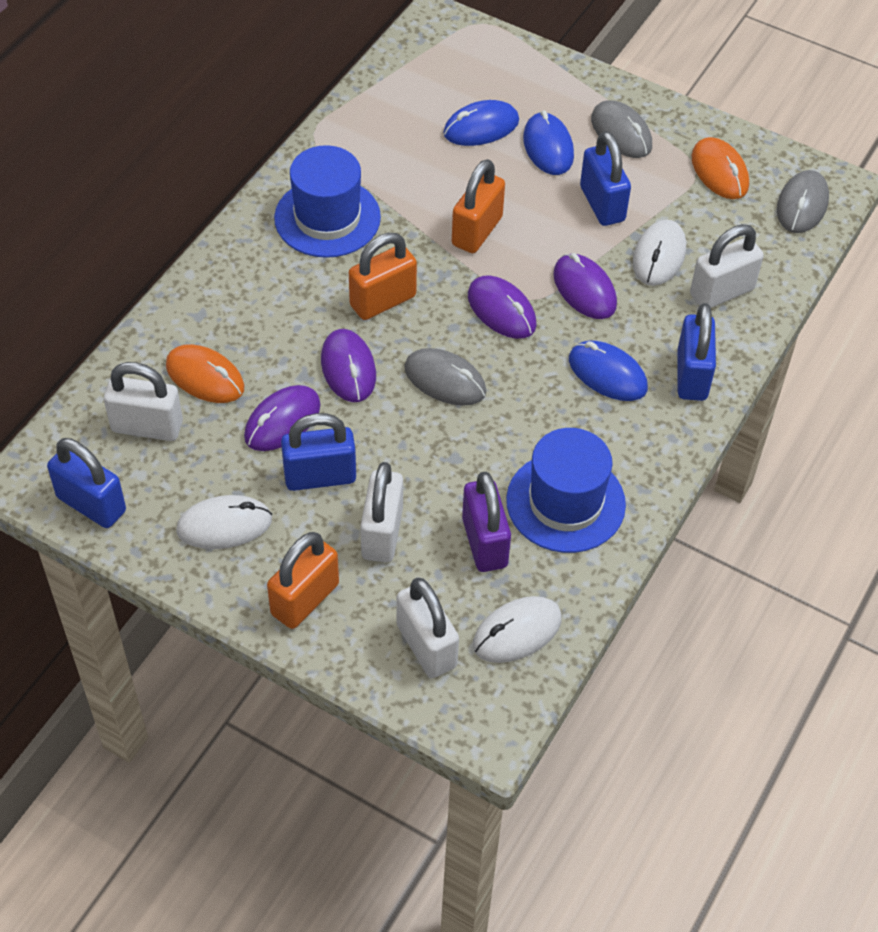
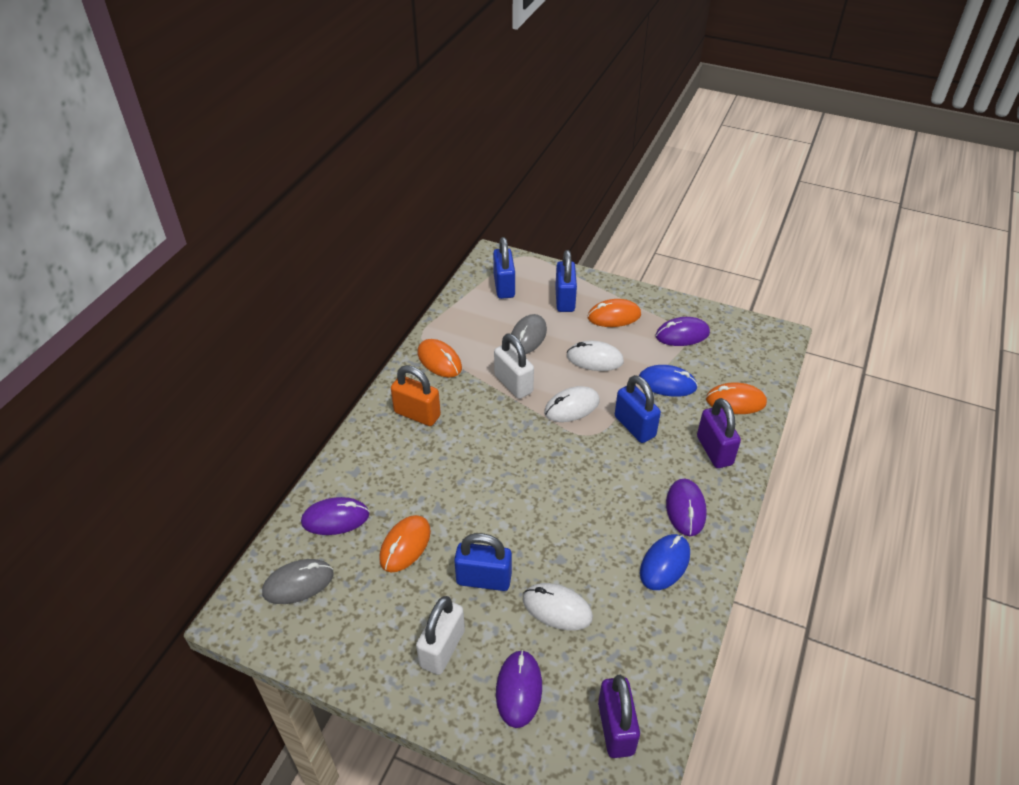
blue hat: 2 -> 0
blue mouse: 3 -> 2
grey mouse: 3 -> 2
orange mouse: 2 -> 4
orange padlock: 3 -> 1
purple padlock: 1 -> 2
white padlock: 4 -> 2

